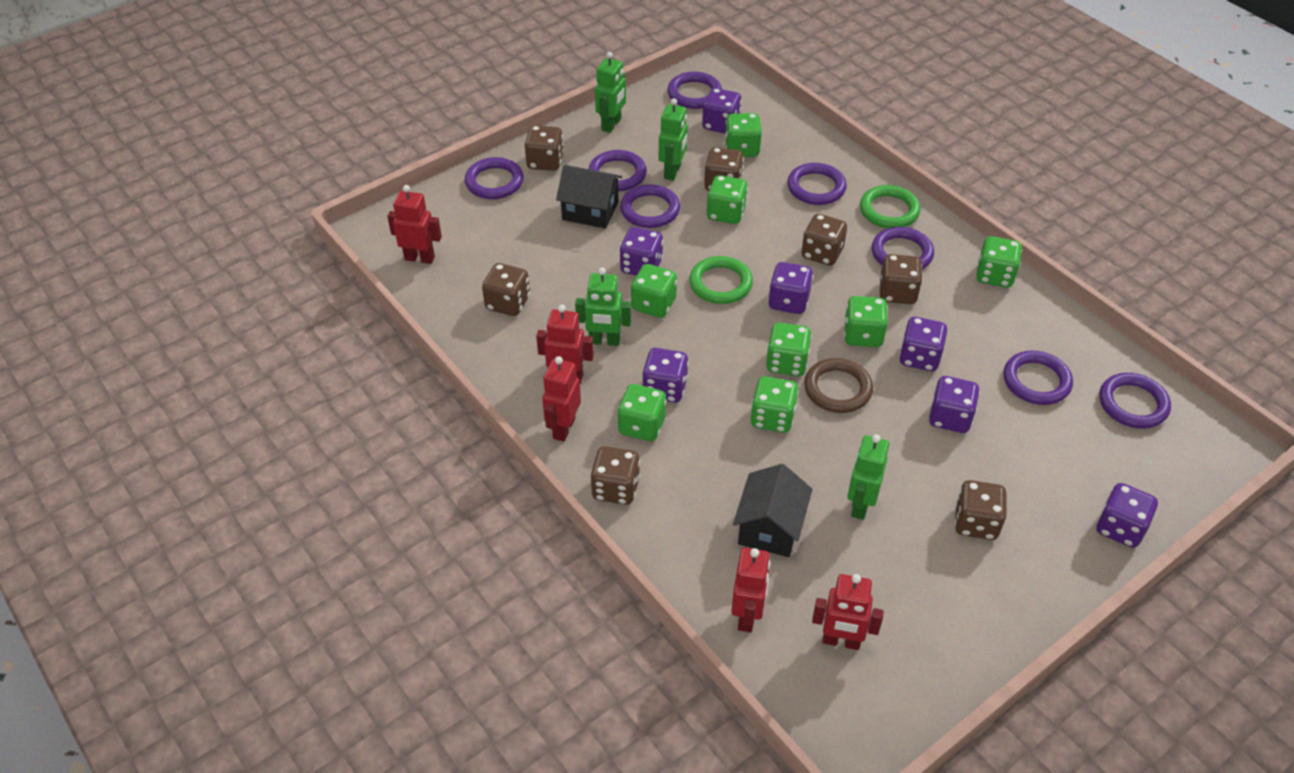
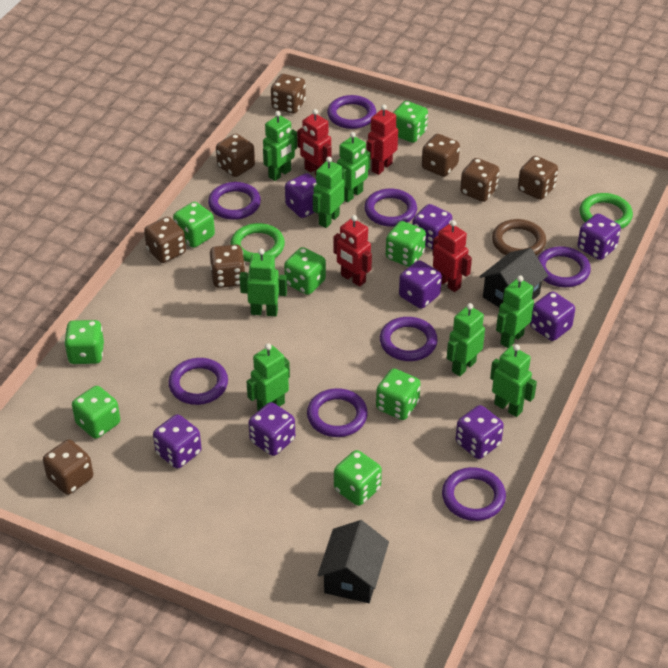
brown dice: 7 -> 8
green robot: 4 -> 8
purple dice: 7 -> 8
red robot: 5 -> 4

